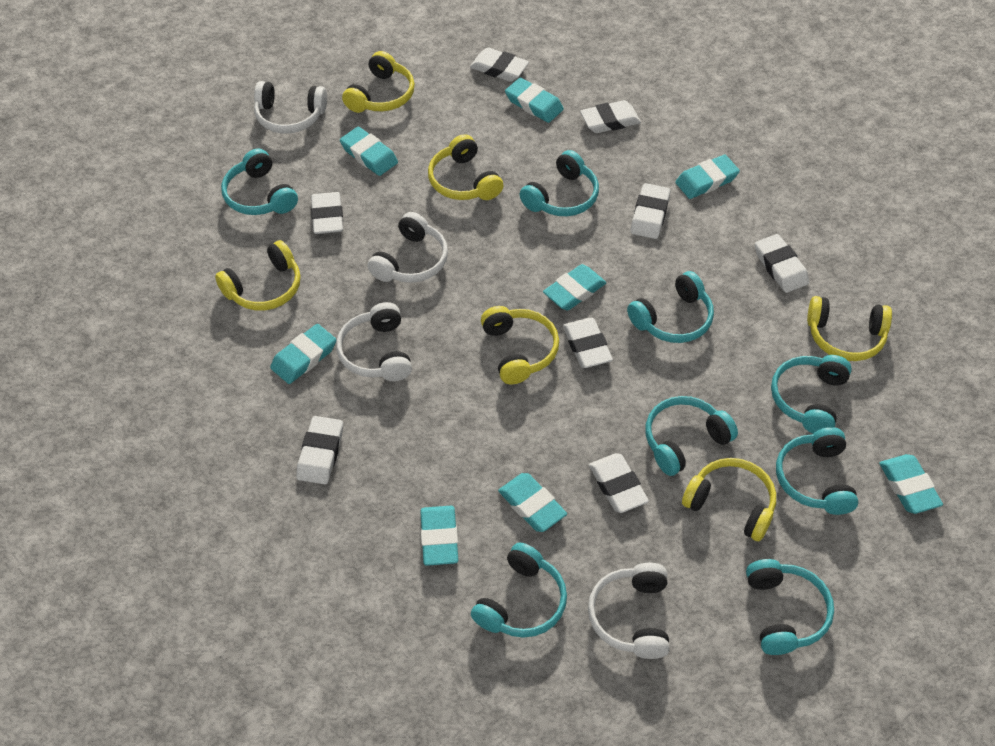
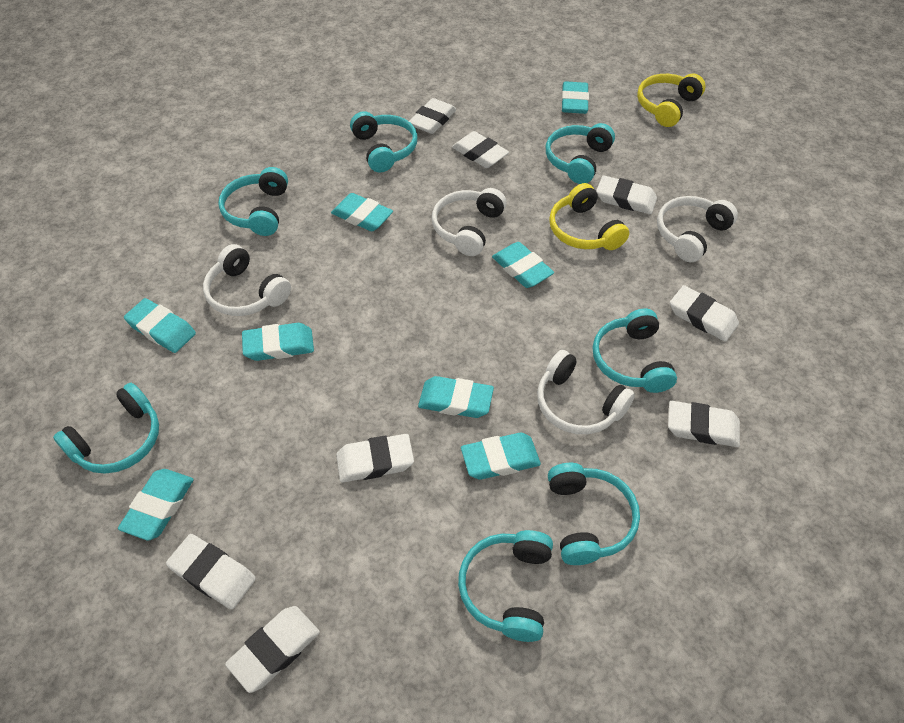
turquoise headphones: 8 -> 7
yellow headphones: 6 -> 2

